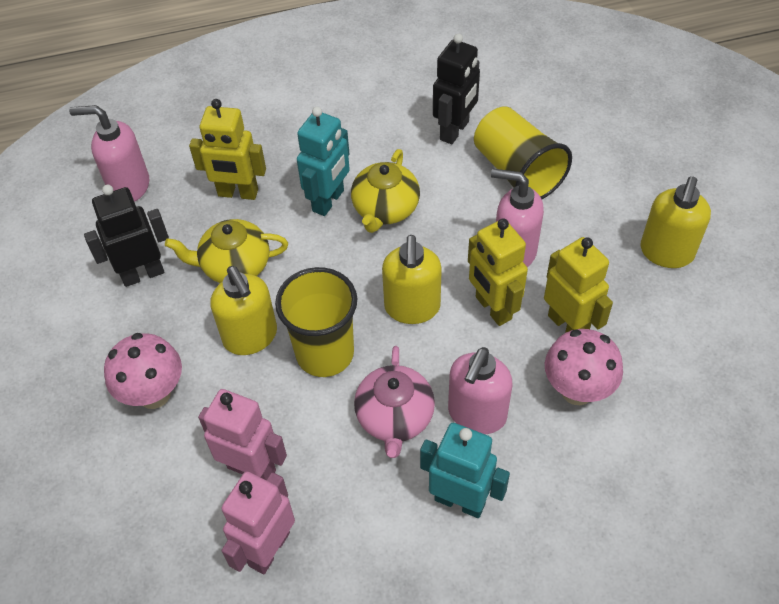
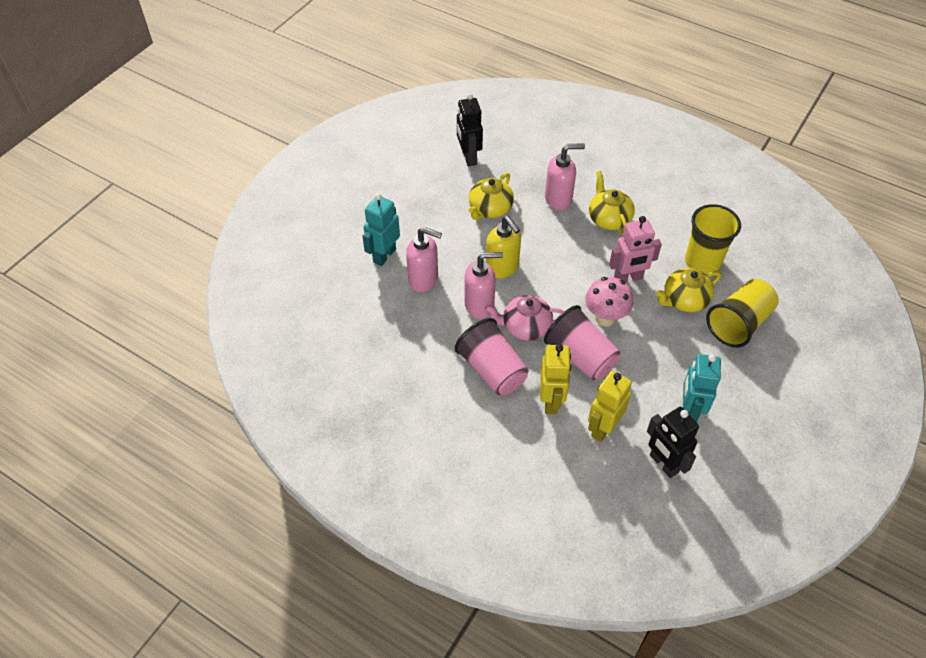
pink cup: 0 -> 2
pink mushroom: 2 -> 1
pink robot: 2 -> 1
yellow robot: 3 -> 2
yellow soap dispenser: 3 -> 1
yellow teapot: 2 -> 3

